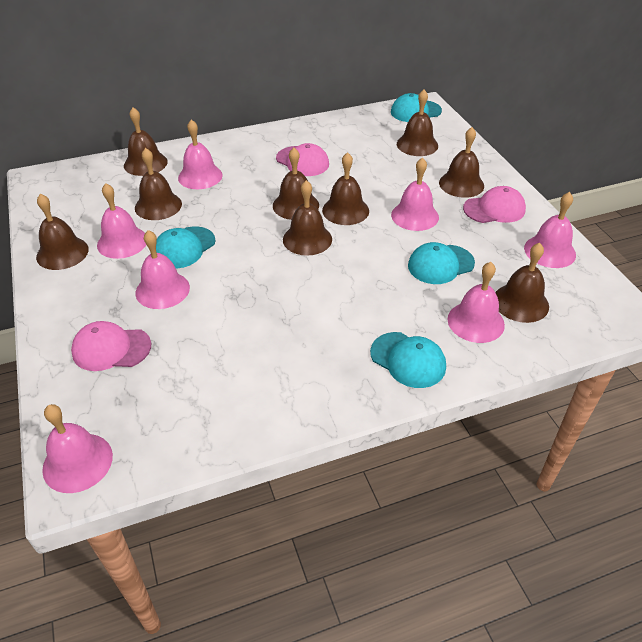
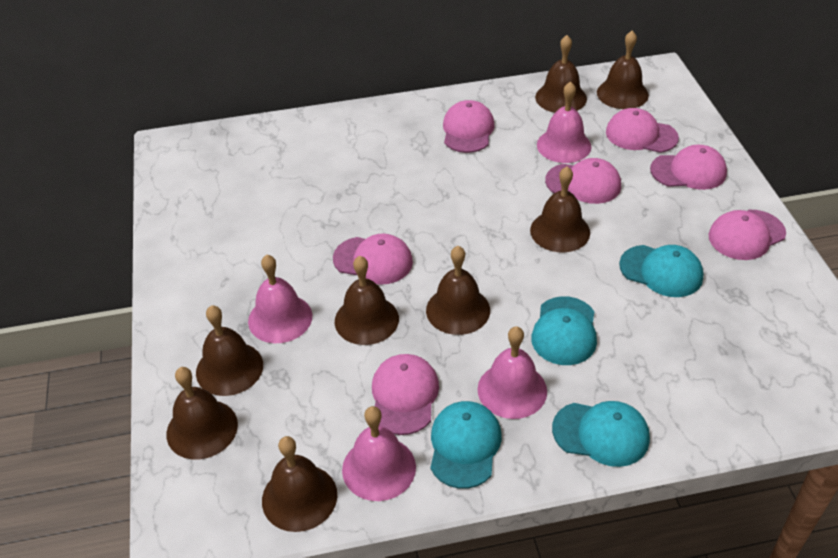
brown bell: 9 -> 8
pink bell: 7 -> 4
pink cap: 3 -> 7

